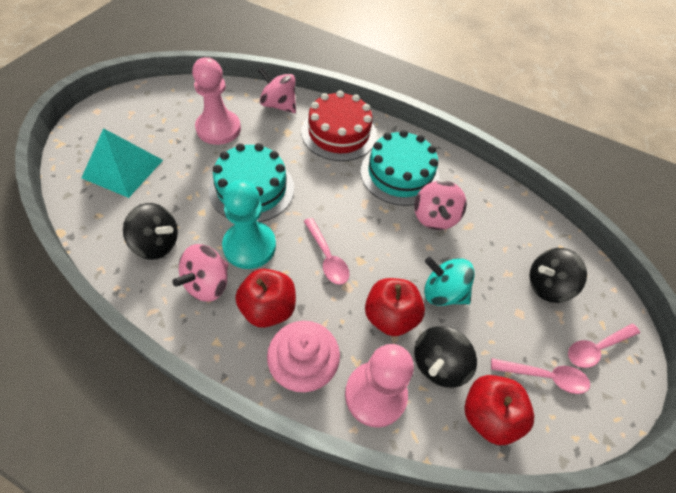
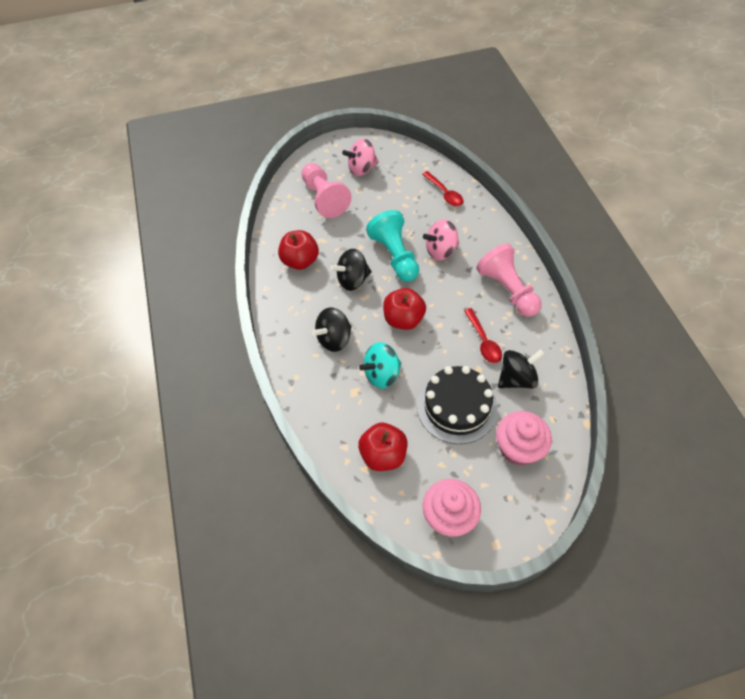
black cake: 0 -> 1
pink cupcake: 1 -> 2
pink spinning top: 3 -> 2
pink spoon: 3 -> 0
red cake: 1 -> 0
red spoon: 0 -> 2
turquoise cake: 2 -> 0
turquoise pyramid: 1 -> 0

